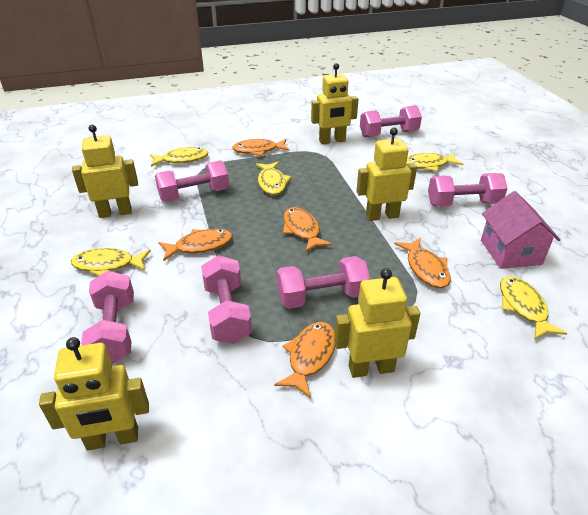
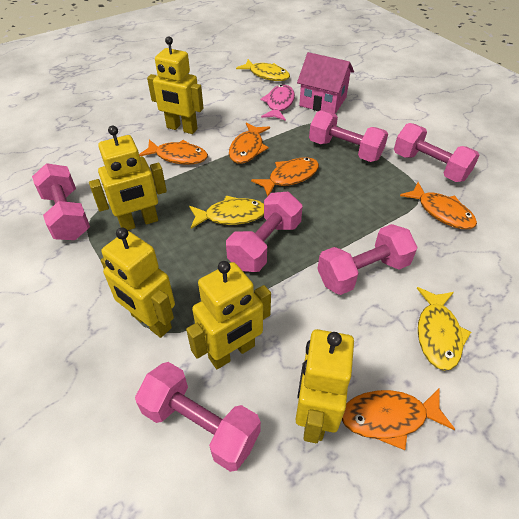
pink fish: 0 -> 1
yellow fish: 5 -> 3

